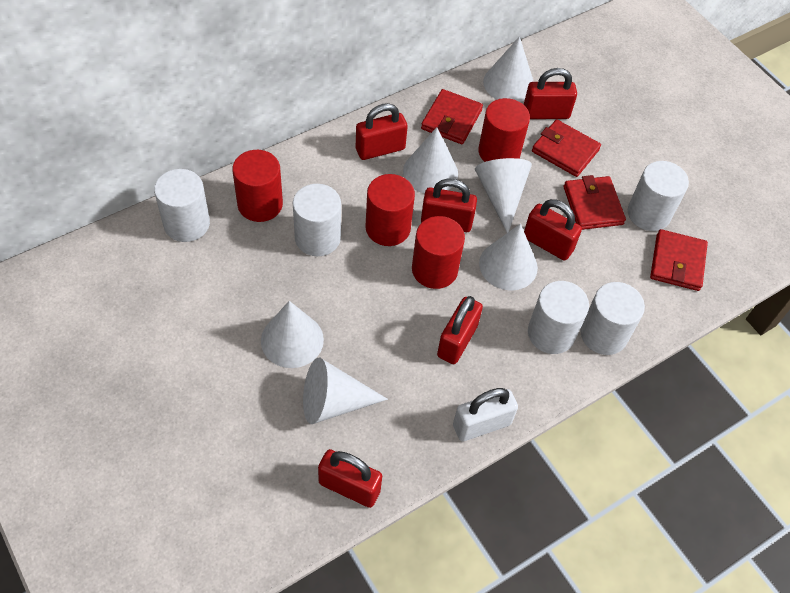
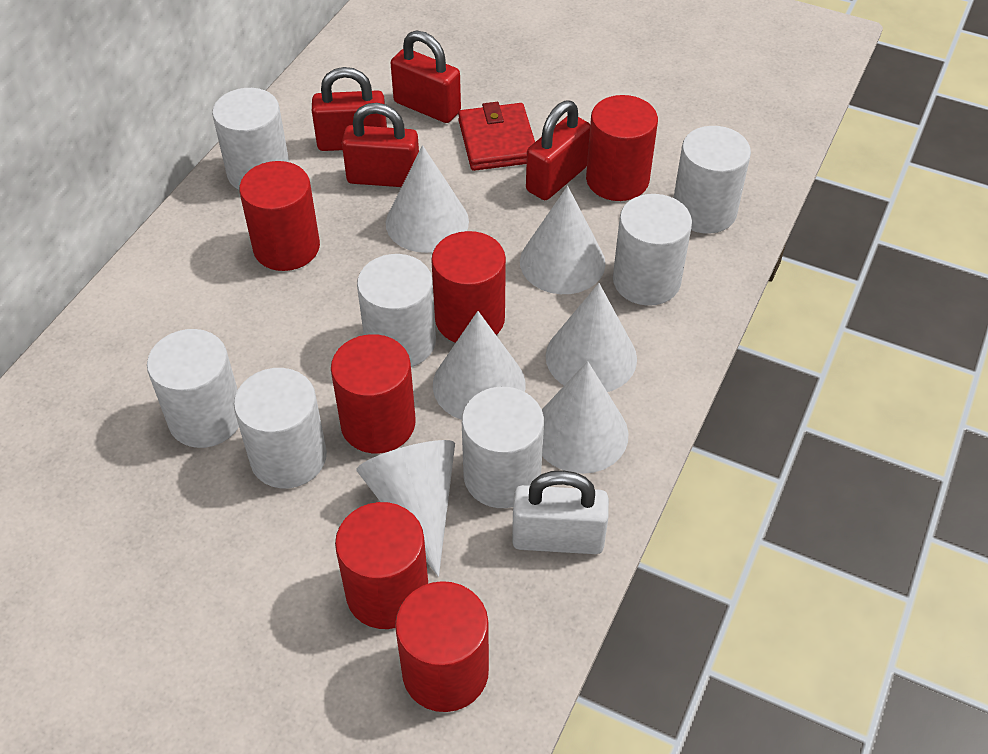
red cylinder: 4 -> 6
red padlock: 6 -> 4
red wallet: 4 -> 1
white cylinder: 5 -> 7

